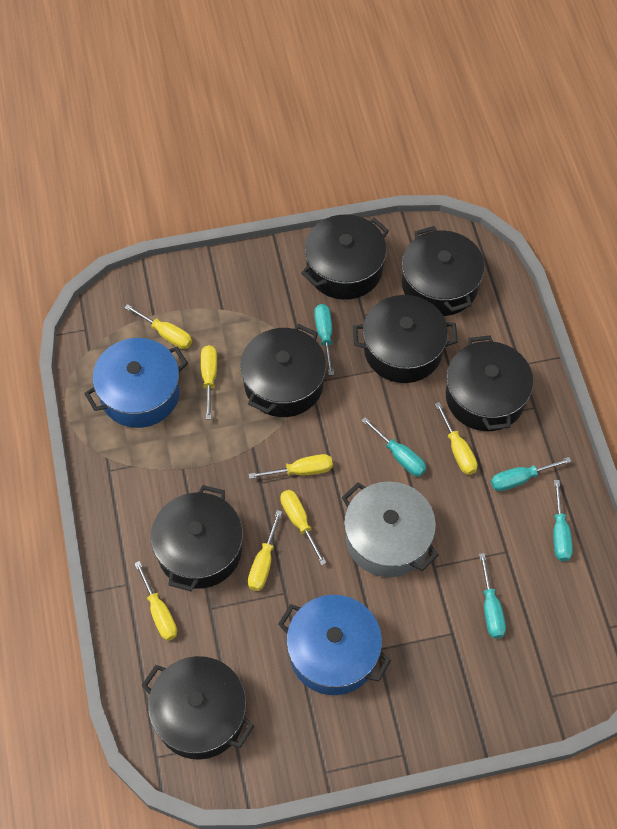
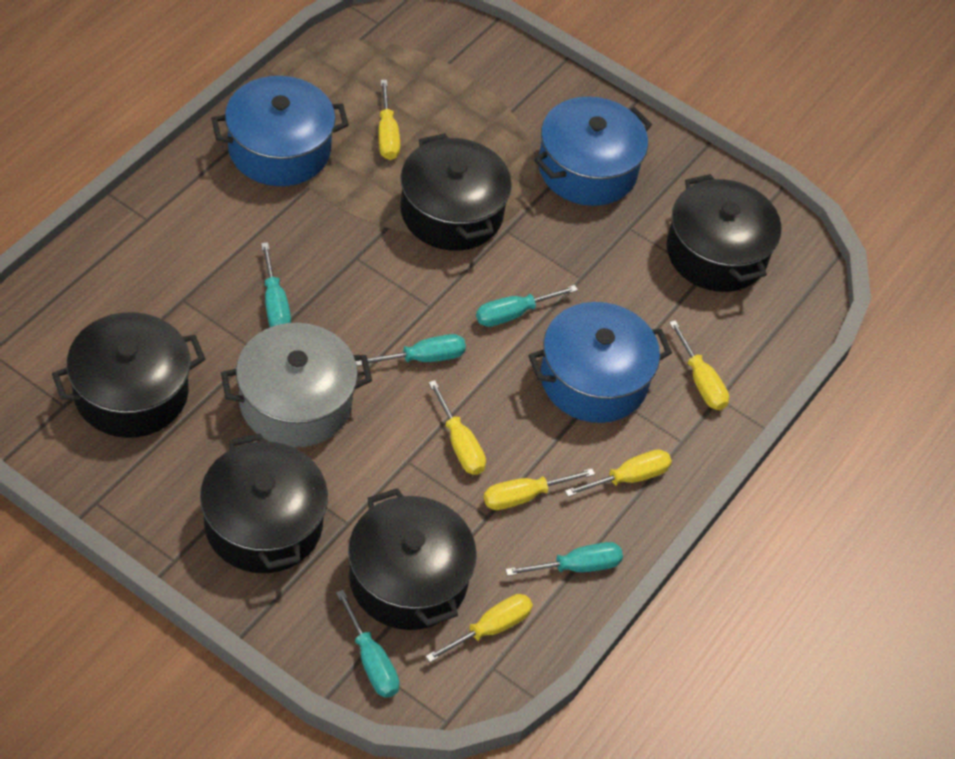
black pot: 7 -> 5
blue pot: 2 -> 3
yellow screwdriver: 7 -> 6

